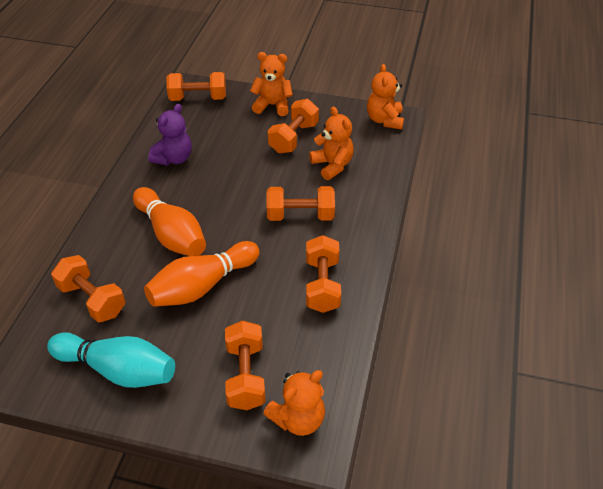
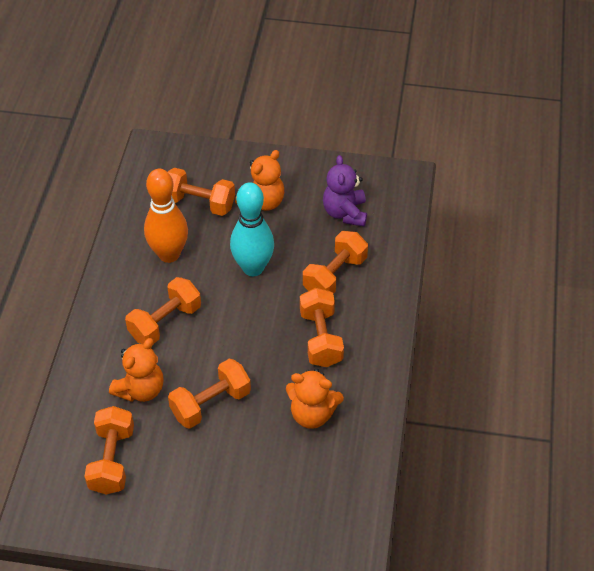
orange bowling pin: 2 -> 1
orange teddy bear: 4 -> 3

